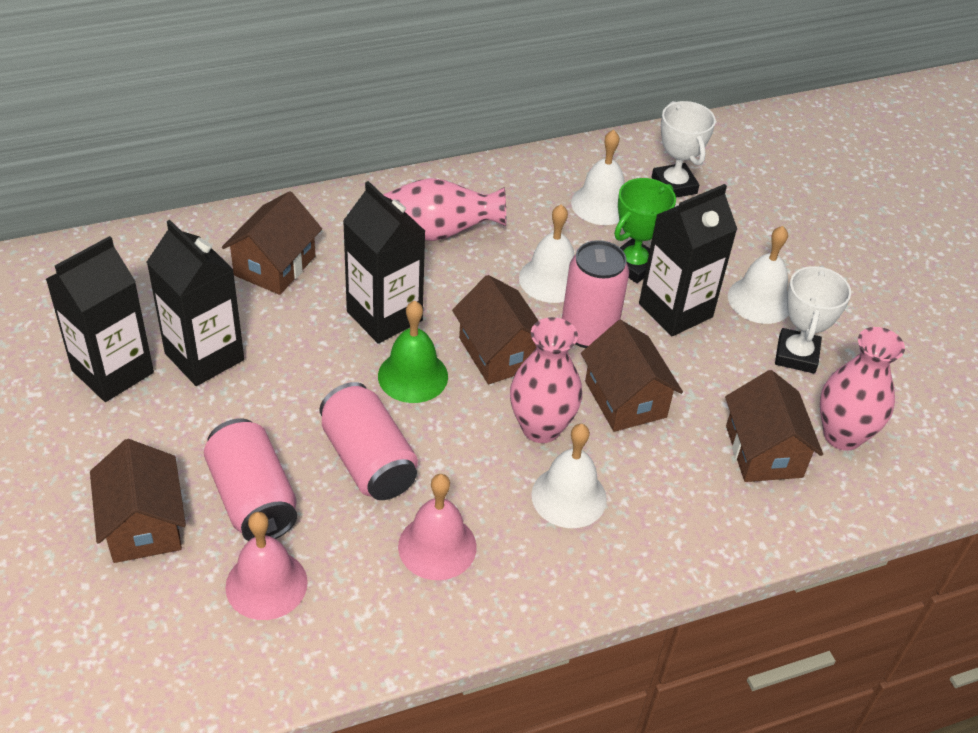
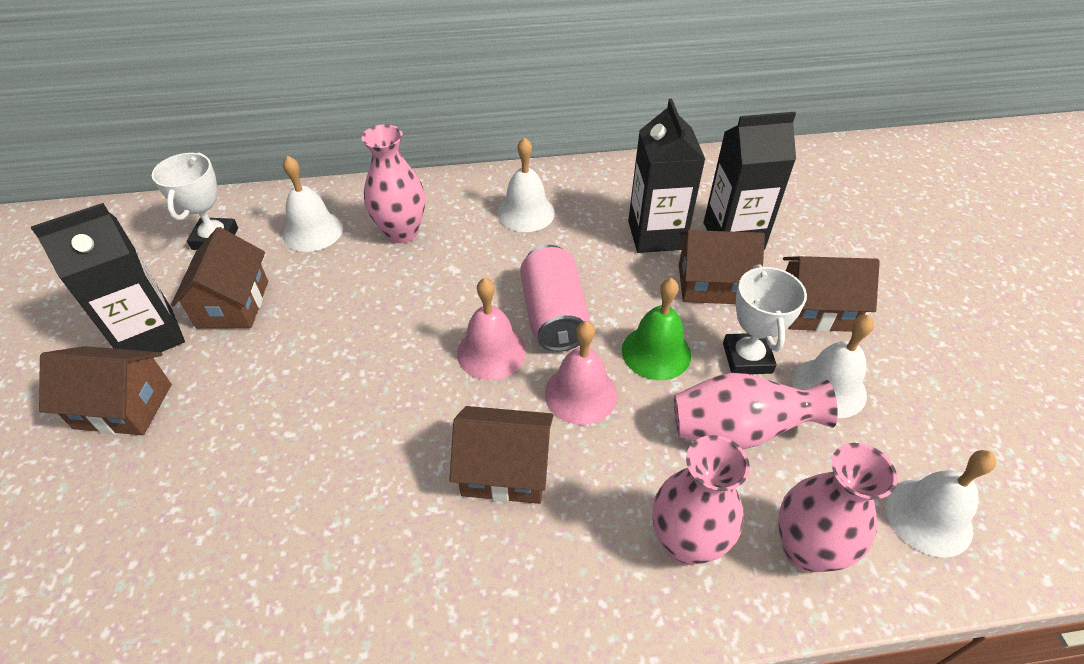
black carton: 4 -> 3
green trophy: 1 -> 0
pink can: 3 -> 1
pink vase: 3 -> 4

